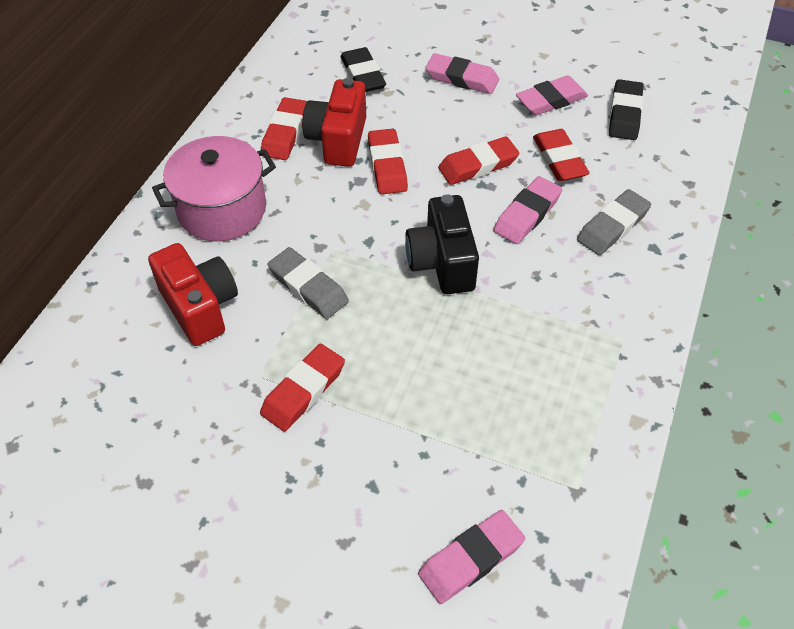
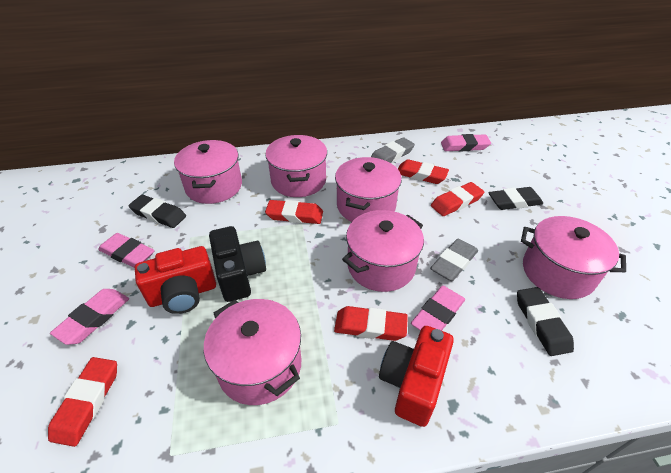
black eraser: 2 -> 3
pink pot: 1 -> 6

